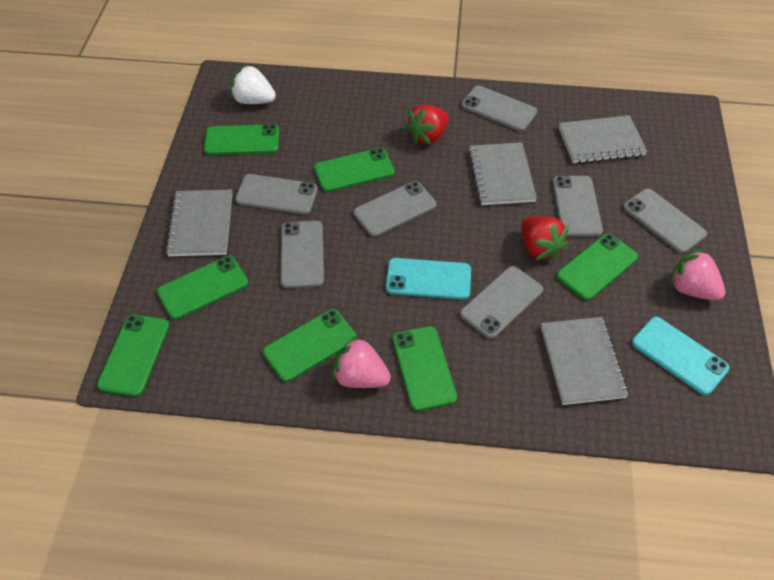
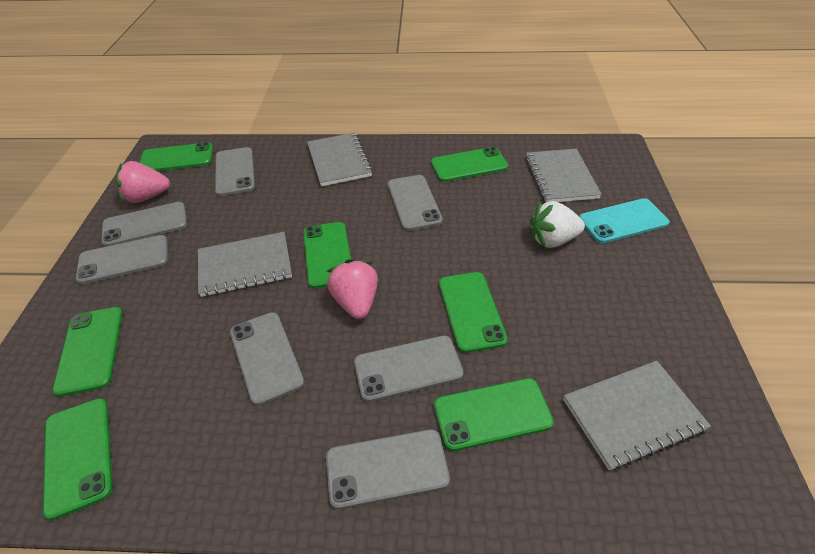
red strawberry: 2 -> 0
turquoise phone: 2 -> 1

